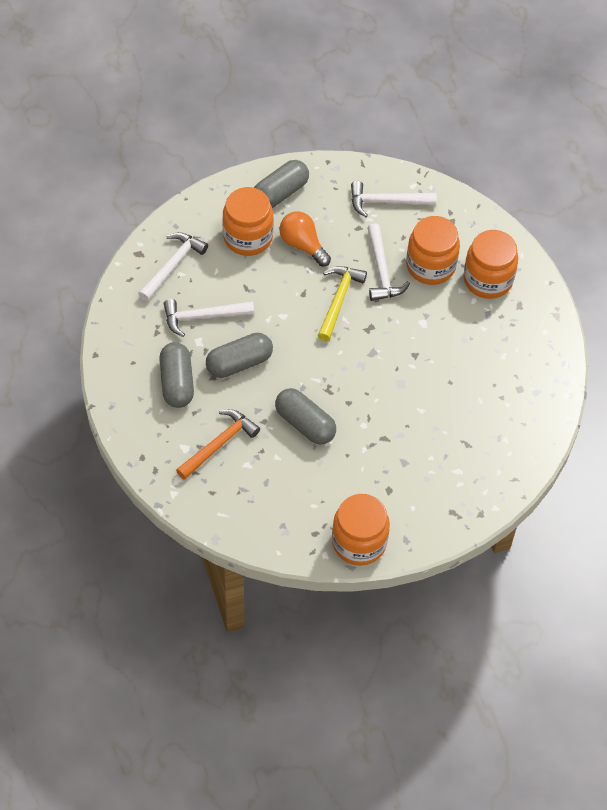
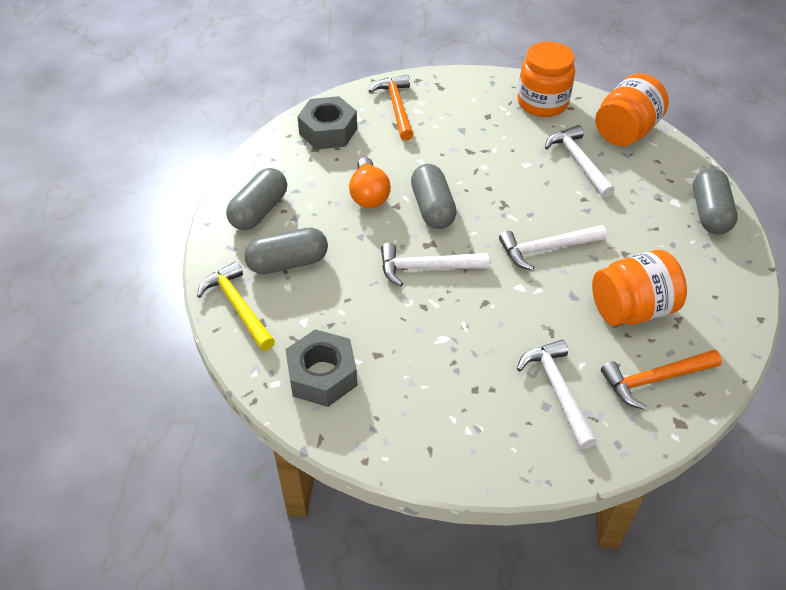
grey nut: 0 -> 2
orange hammer: 1 -> 2
orange jar: 4 -> 3

